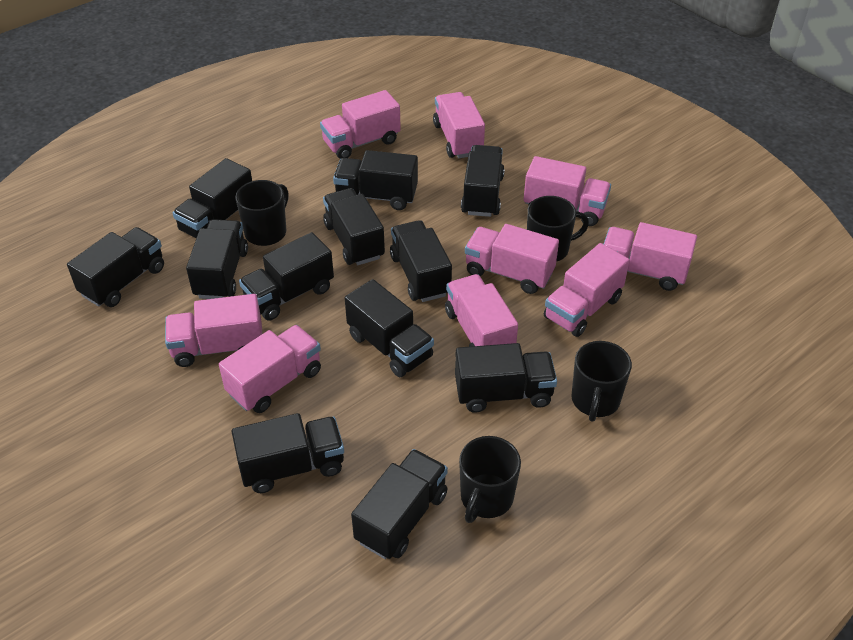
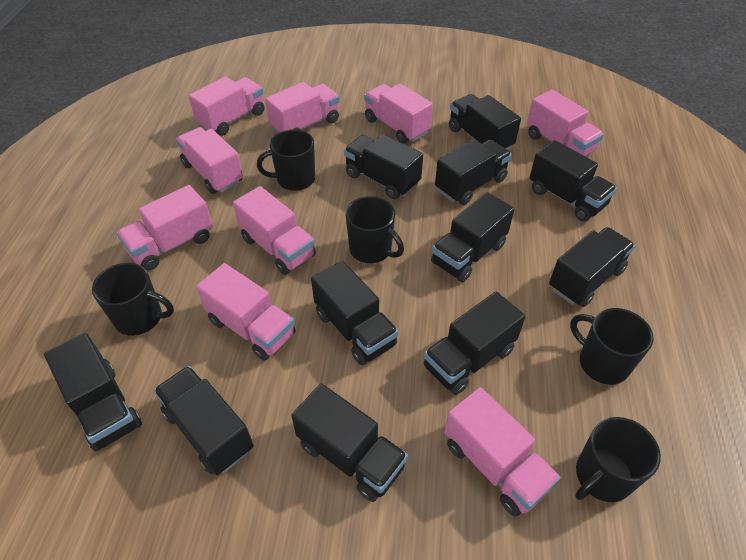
black mug: 4 -> 5
black truck: 12 -> 11

